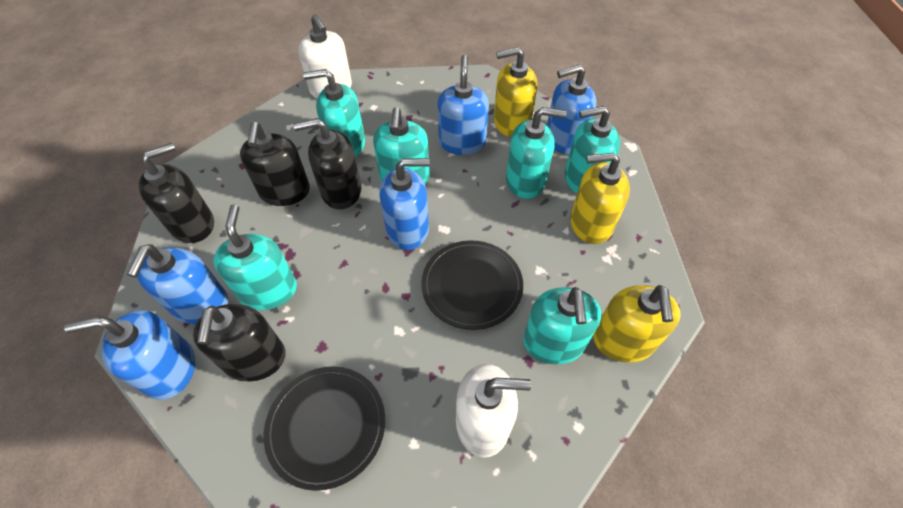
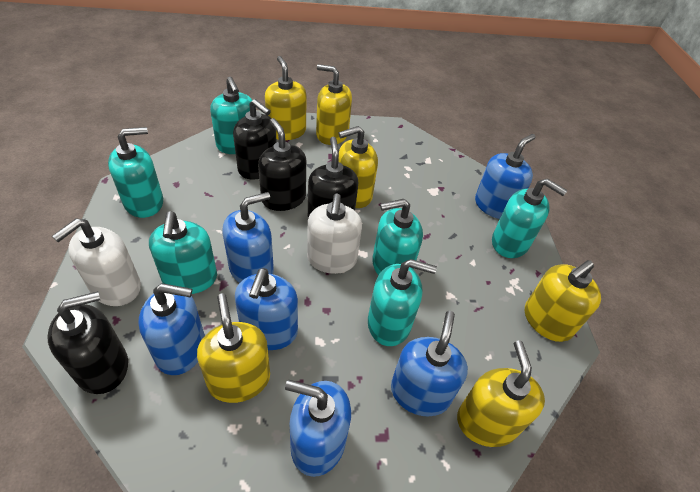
black plate: 2 -> 0
blue soap dispenser: 5 -> 6
yellow soap dispenser: 3 -> 6

